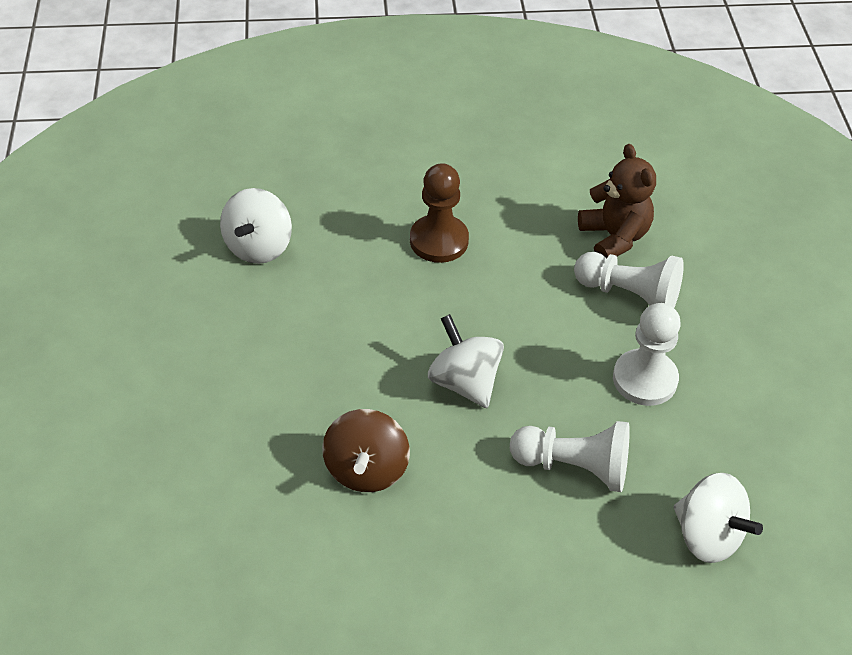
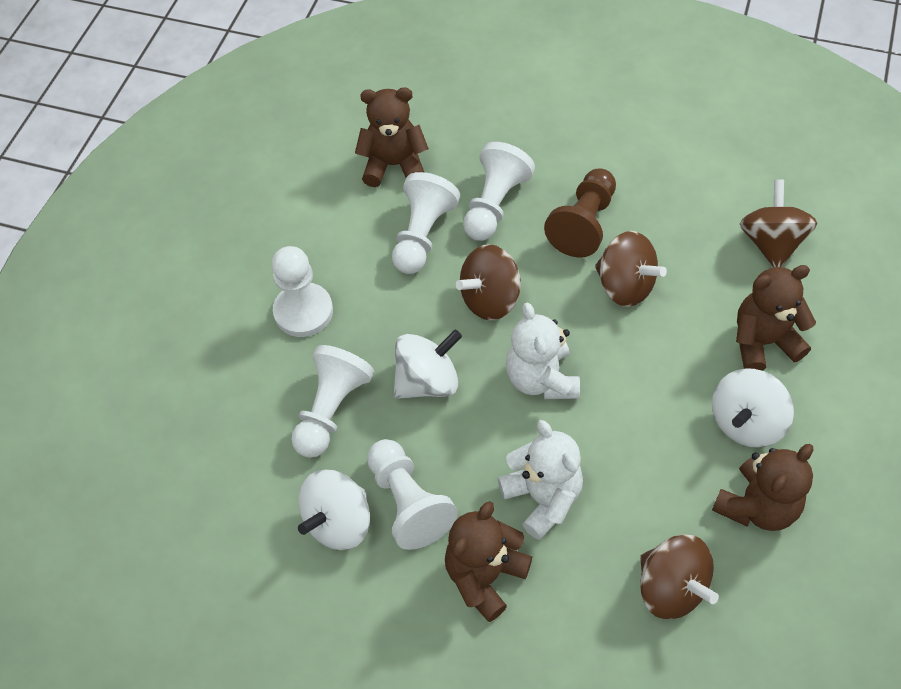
brown spinning top: 1 -> 4
brown teddy bear: 1 -> 4
white pawn: 3 -> 5
white teddy bear: 0 -> 2

